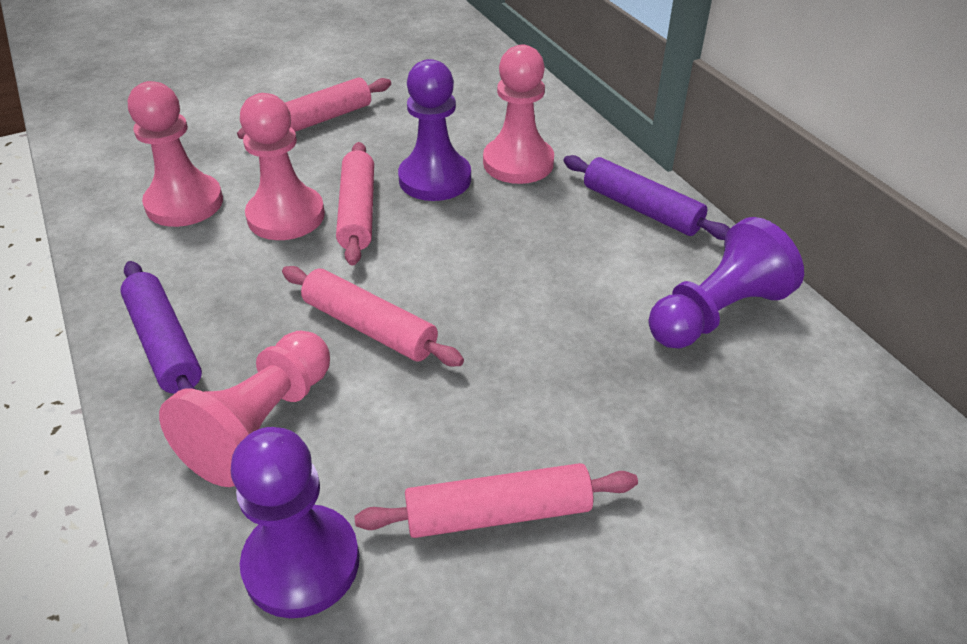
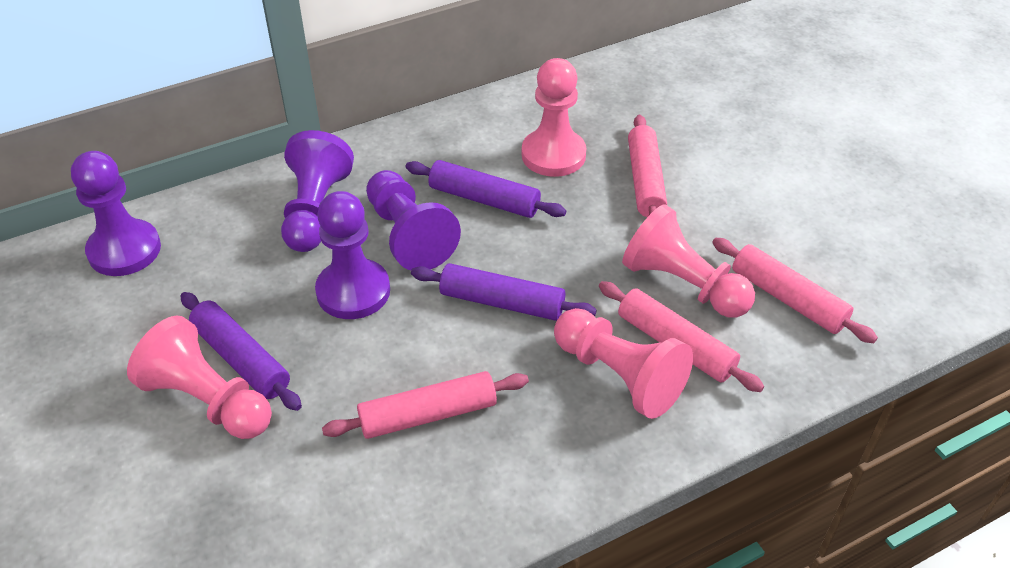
purple pawn: 3 -> 4
purple rolling pin: 2 -> 3

